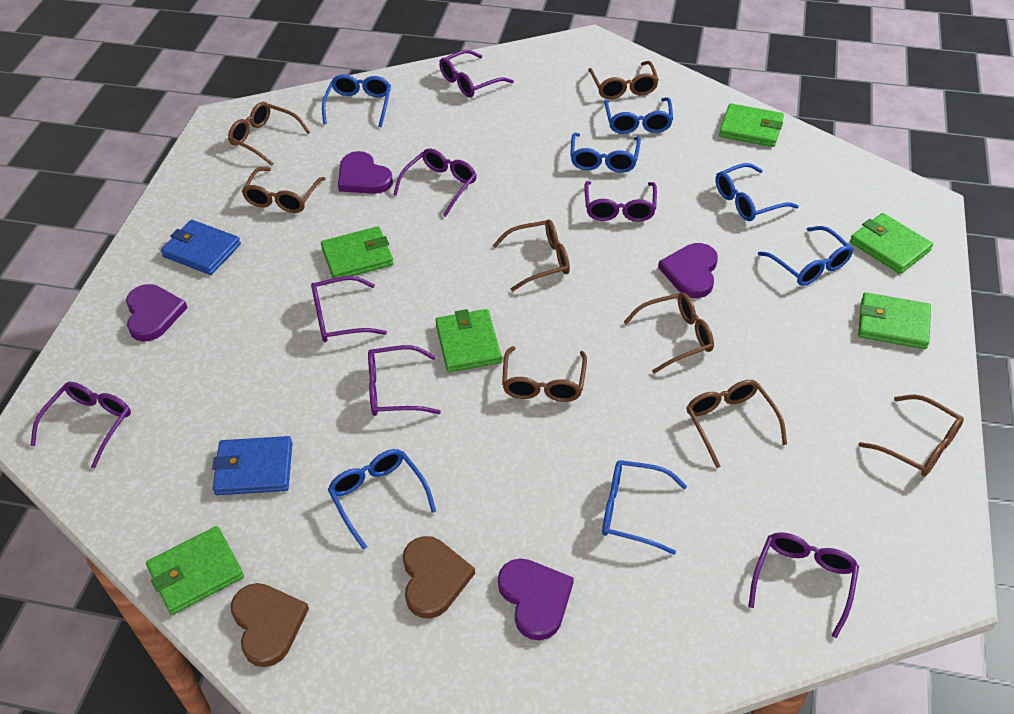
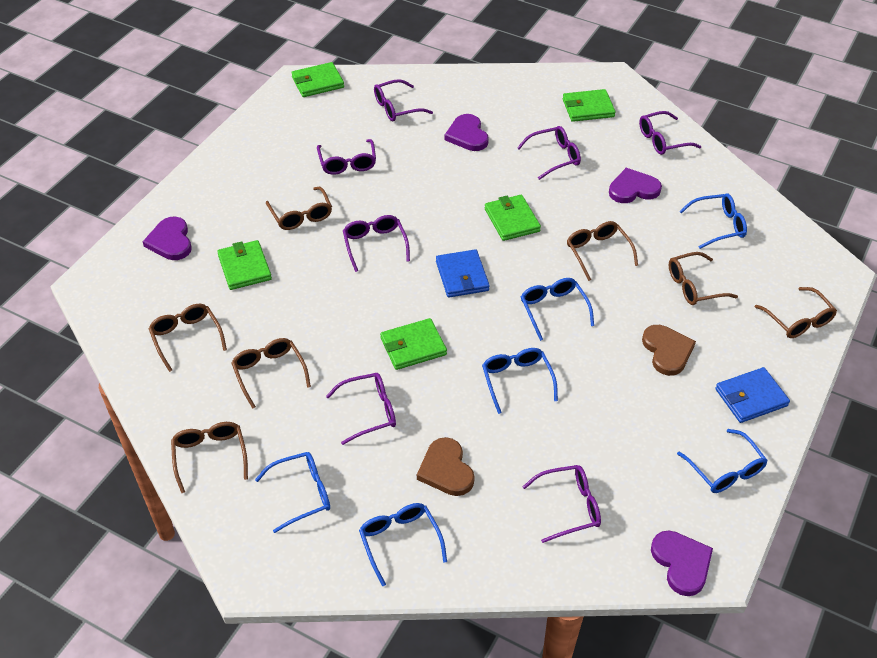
blue glasses: 7 -> 6
brown glasses: 8 -> 7
green wallet: 6 -> 5

